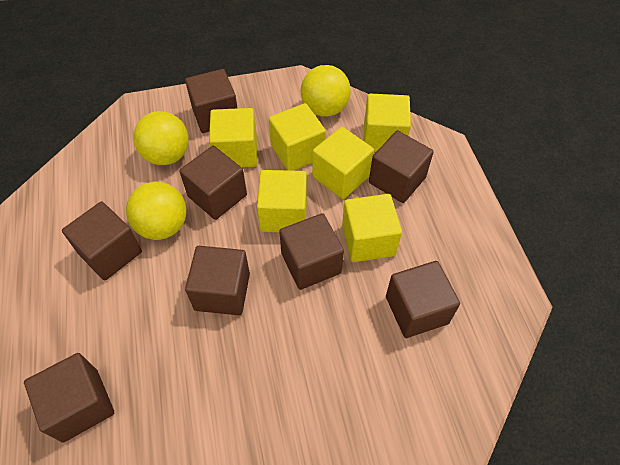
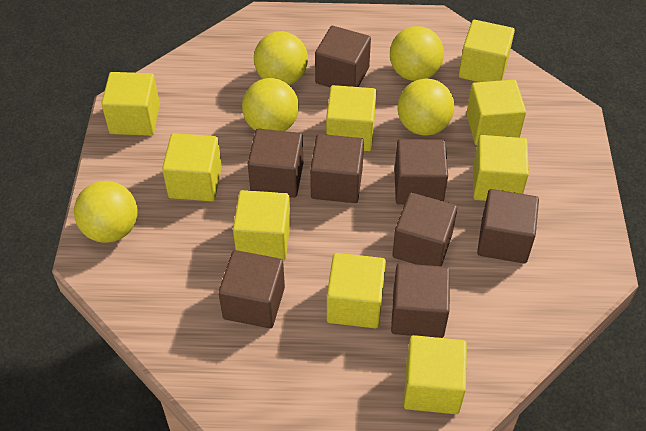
yellow ball: 3 -> 5
yellow cube: 6 -> 9

